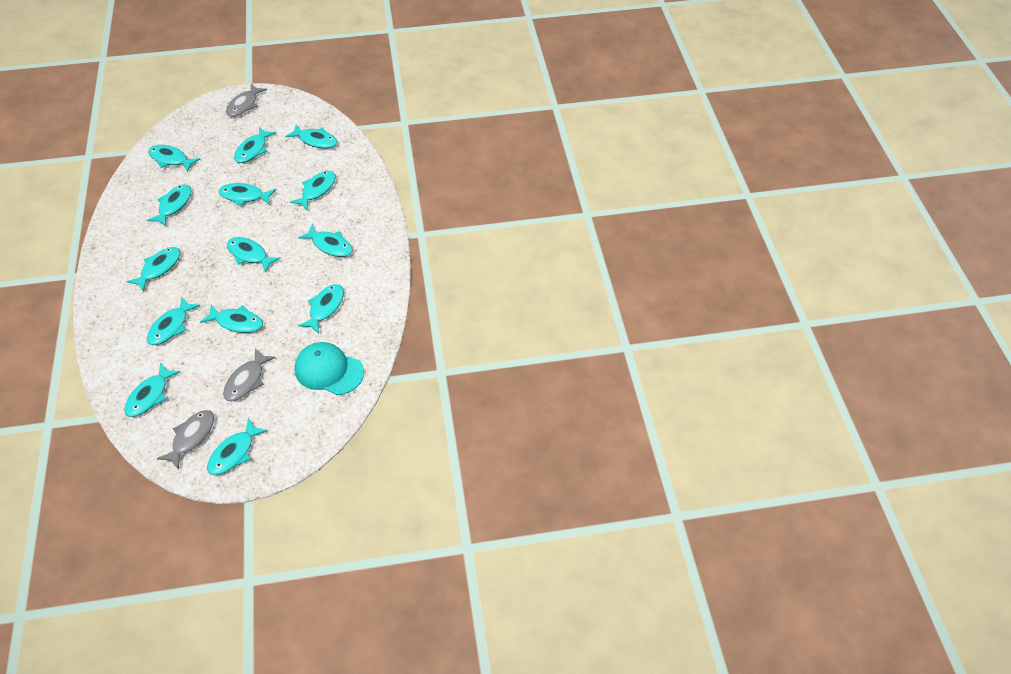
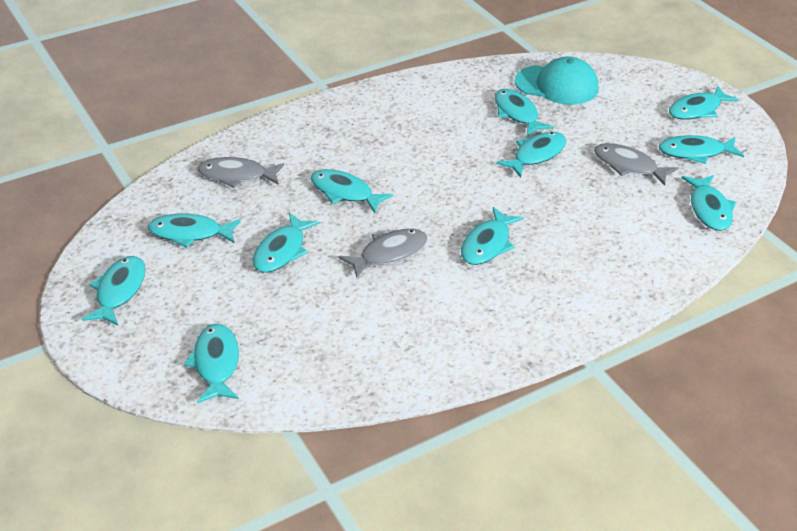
turquoise fish: 14 -> 11

